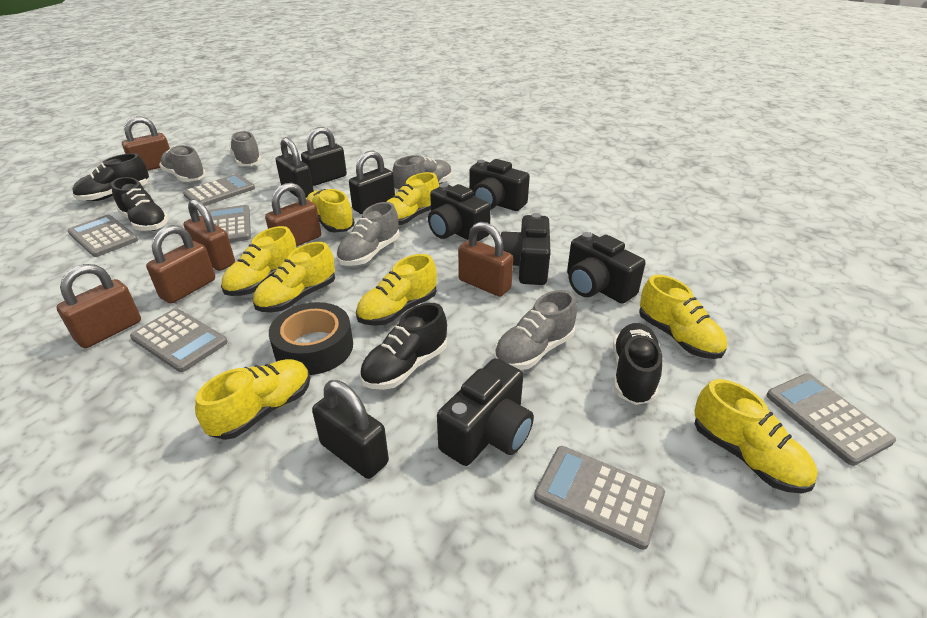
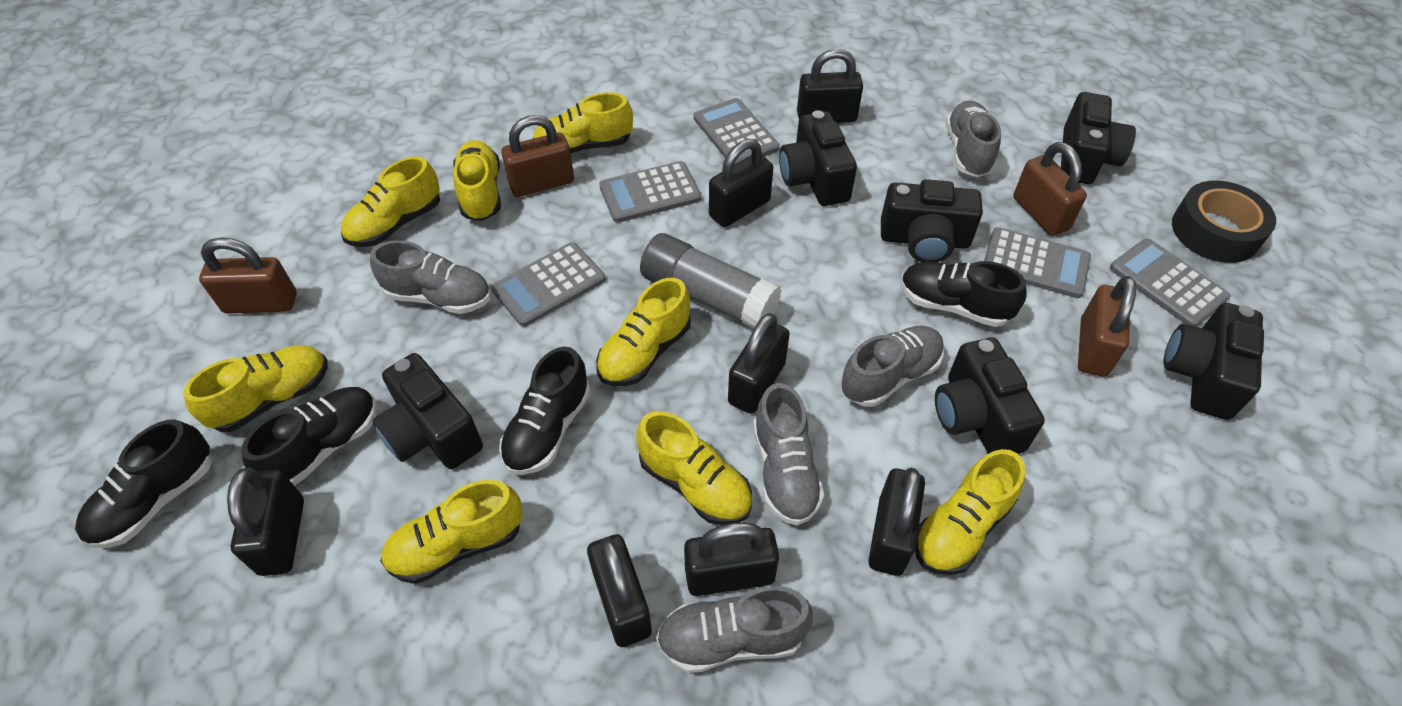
black camera: 5 -> 6
black padlock: 4 -> 7
brown padlock: 6 -> 4
grey calculator: 6 -> 5
grey glue stick: 0 -> 1

